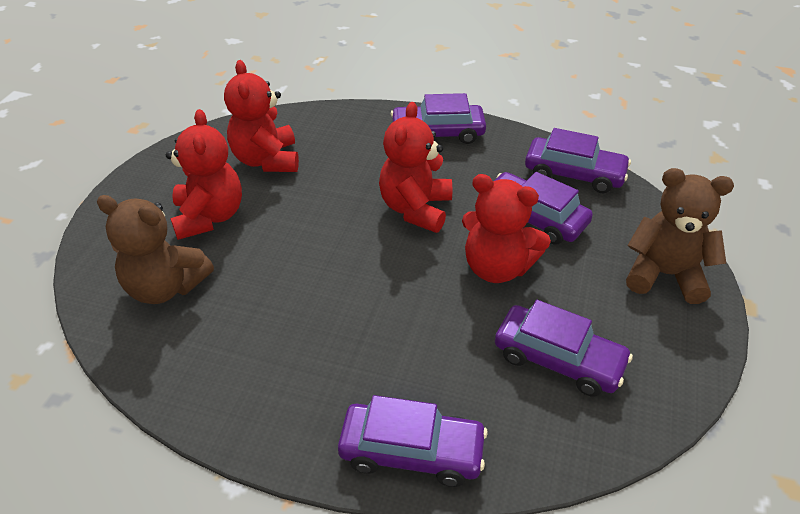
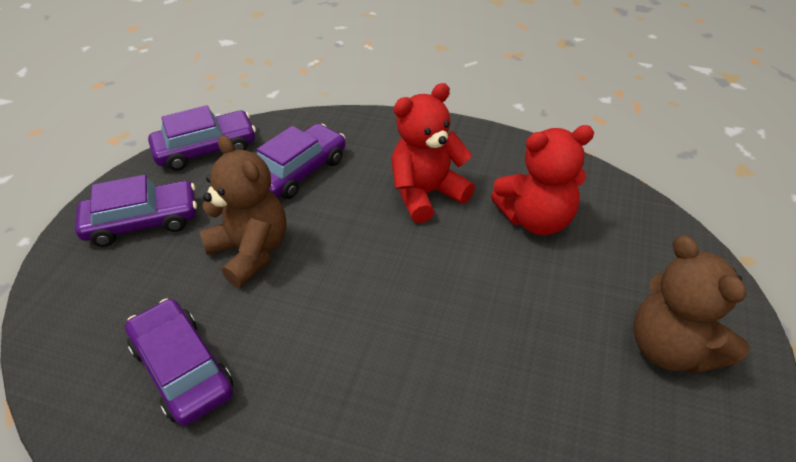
purple car: 5 -> 4
red teddy bear: 4 -> 2

